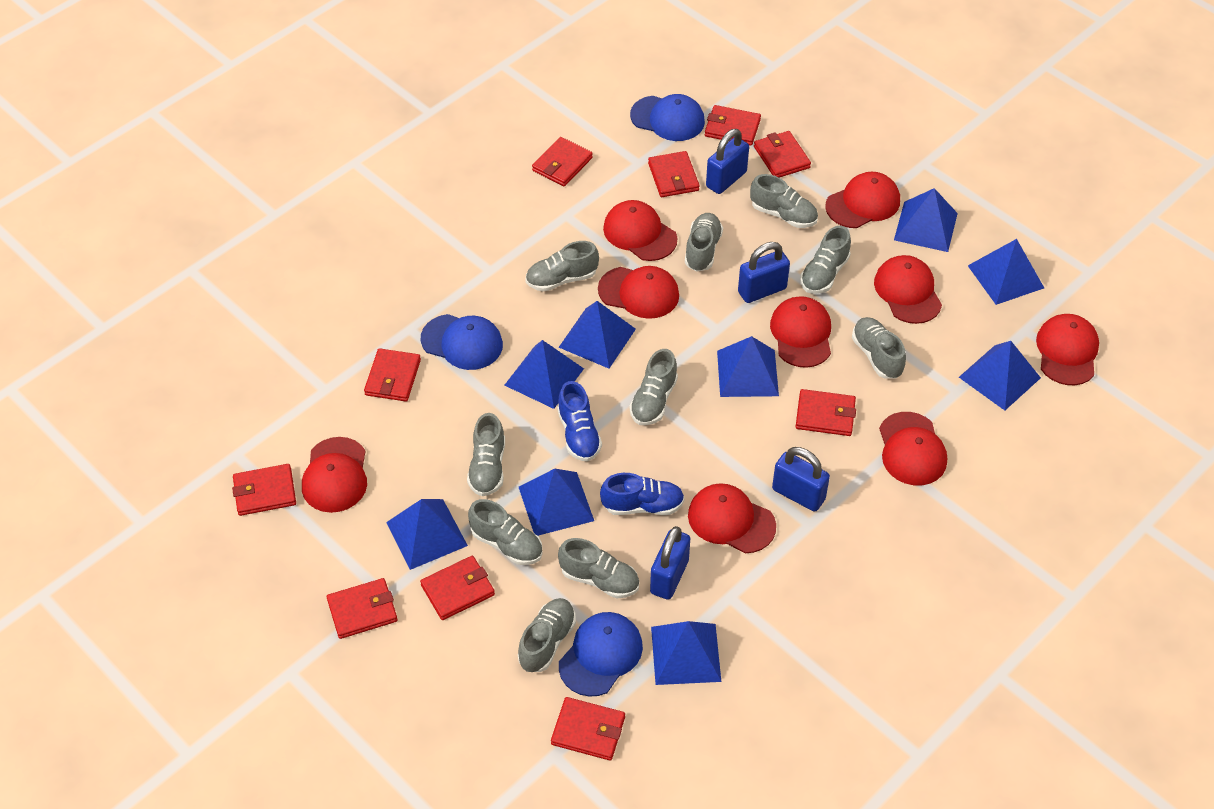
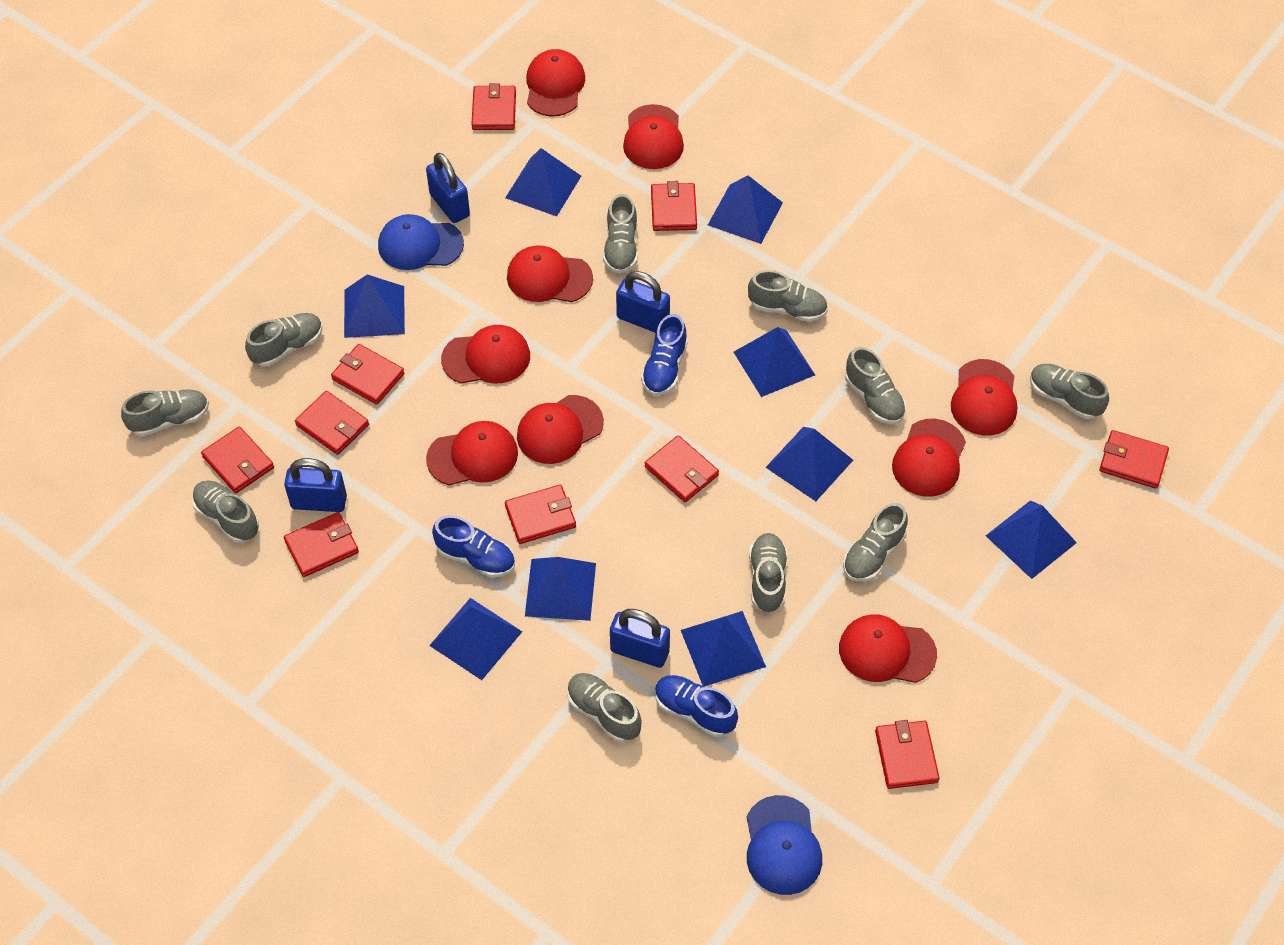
blue cap: 3 -> 2
blue shoe: 2 -> 3

